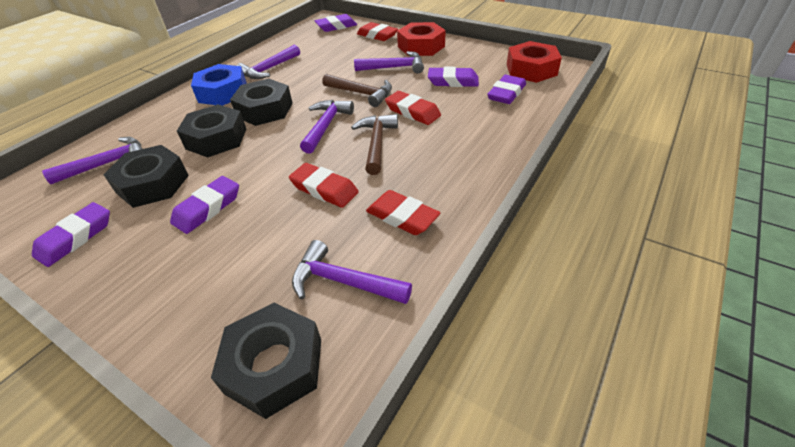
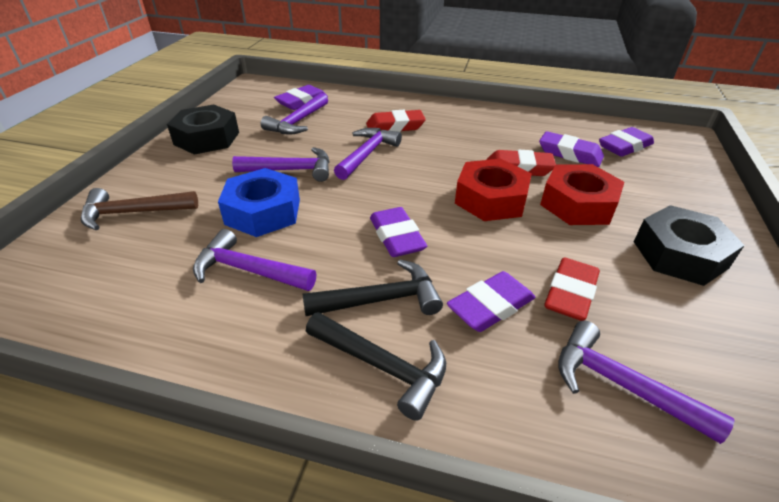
black hammer: 0 -> 2
black nut: 4 -> 2
brown hammer: 2 -> 1
red eraser: 4 -> 3

